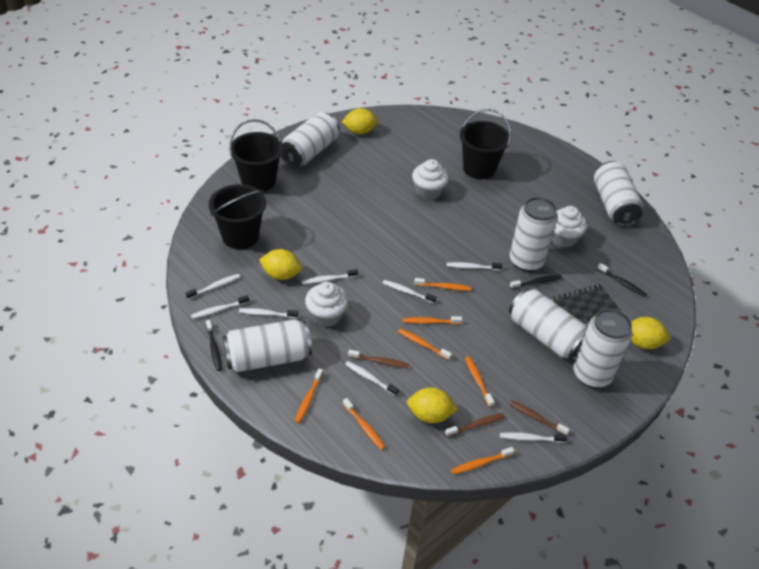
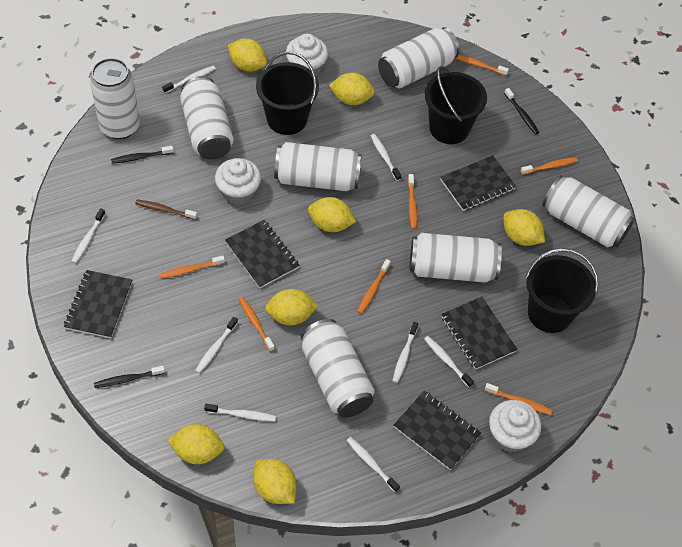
black notebook: 1 -> 5
brown toothbrush: 3 -> 1
white can: 6 -> 7
yellow lemon: 4 -> 7

